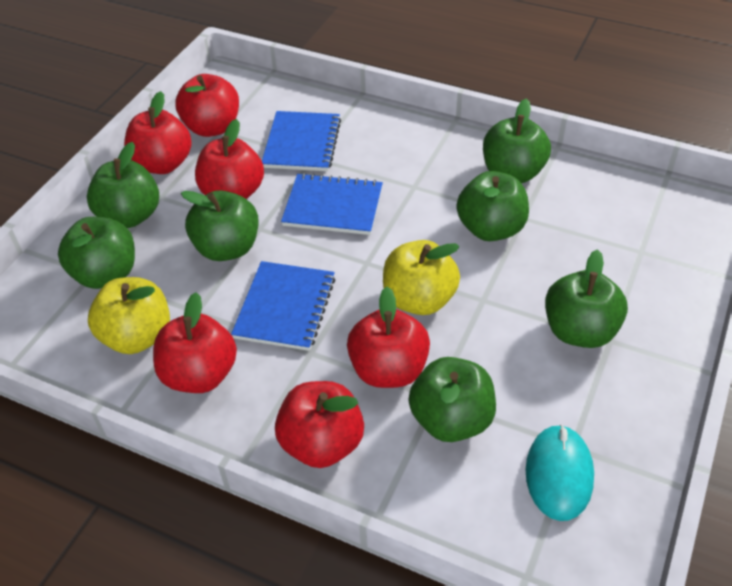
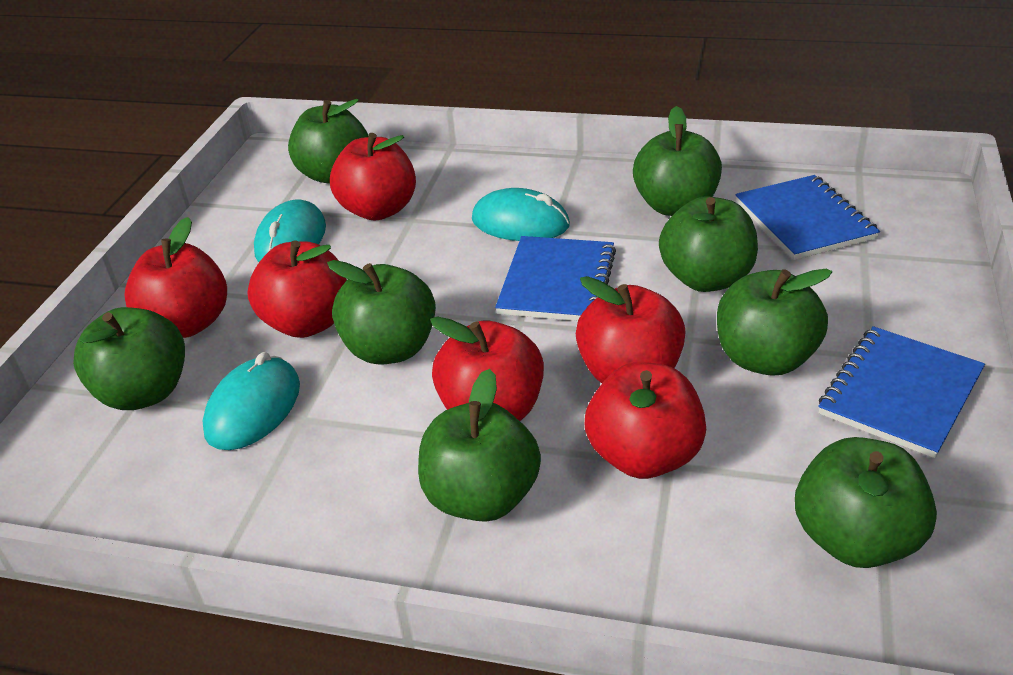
green apple: 7 -> 8
turquoise mouse: 1 -> 3
yellow apple: 2 -> 0

